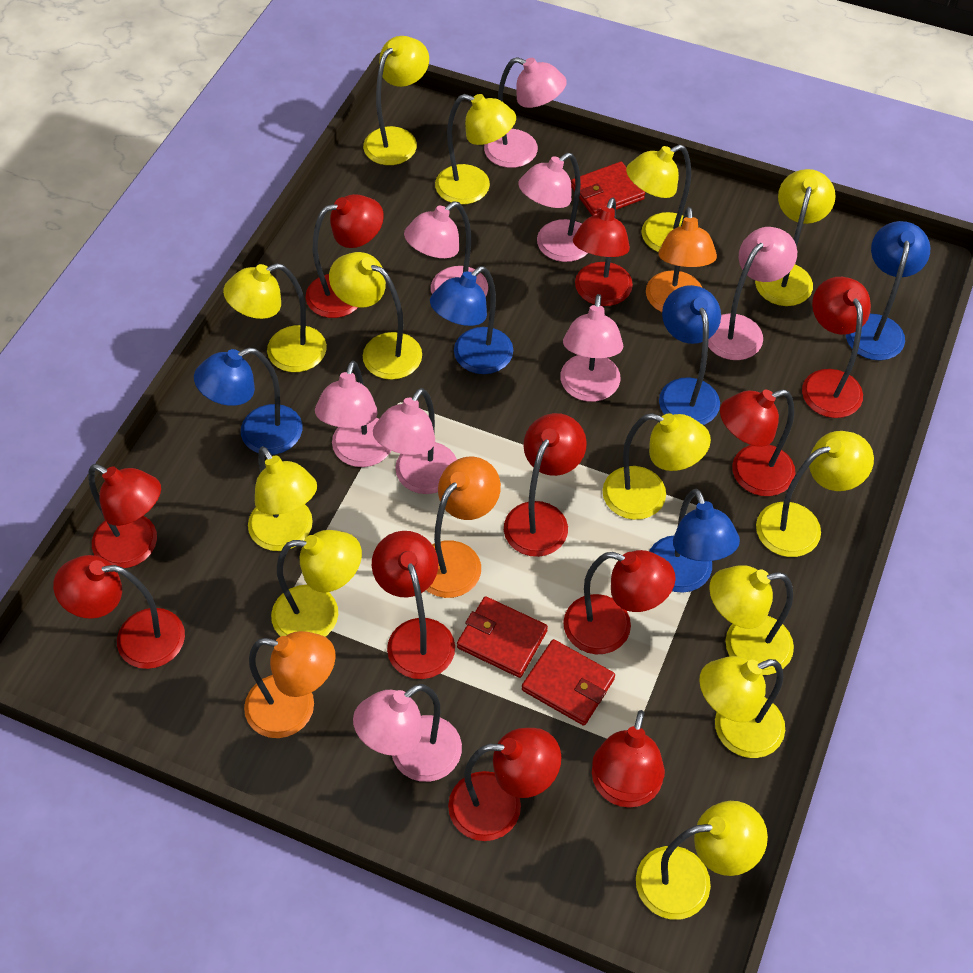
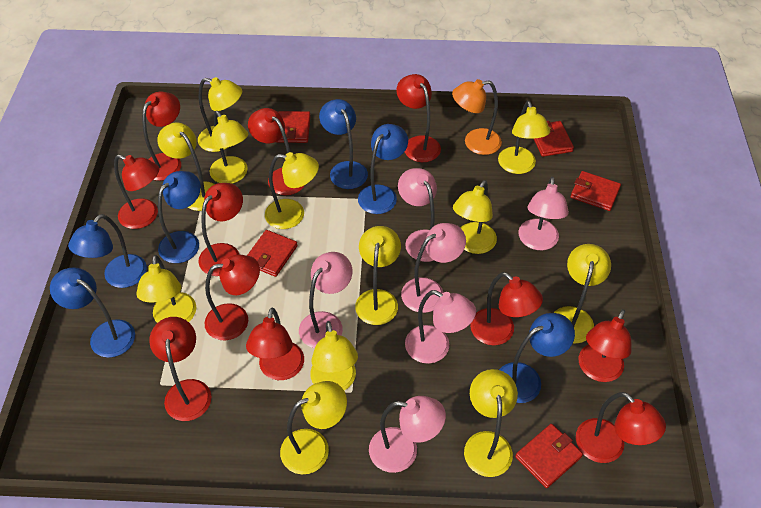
blue lamp: 5 -> 6
orange lamp: 3 -> 1
pink lamp: 8 -> 6
red wallet: 3 -> 5
yellow lamp: 13 -> 12

